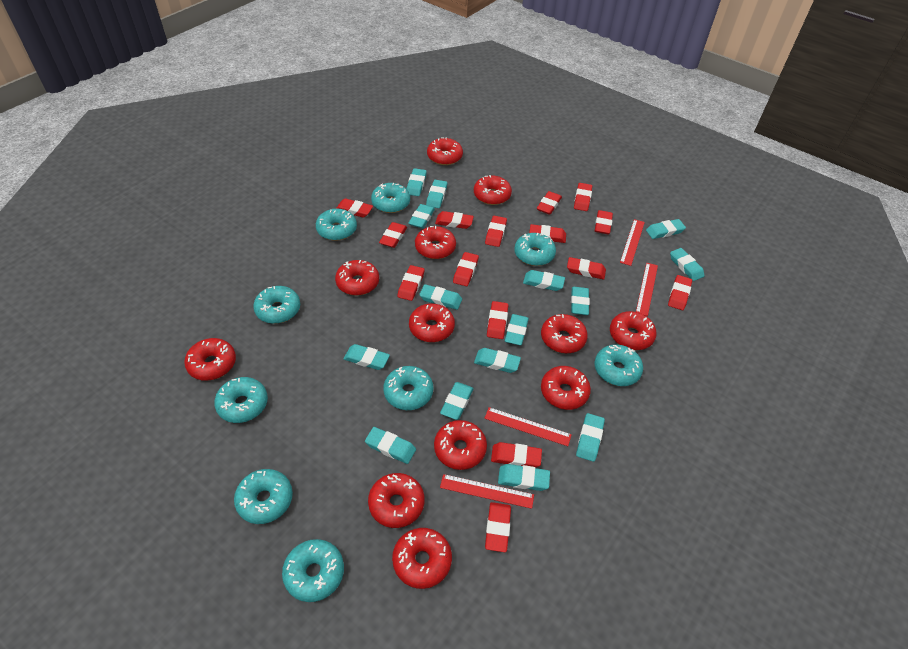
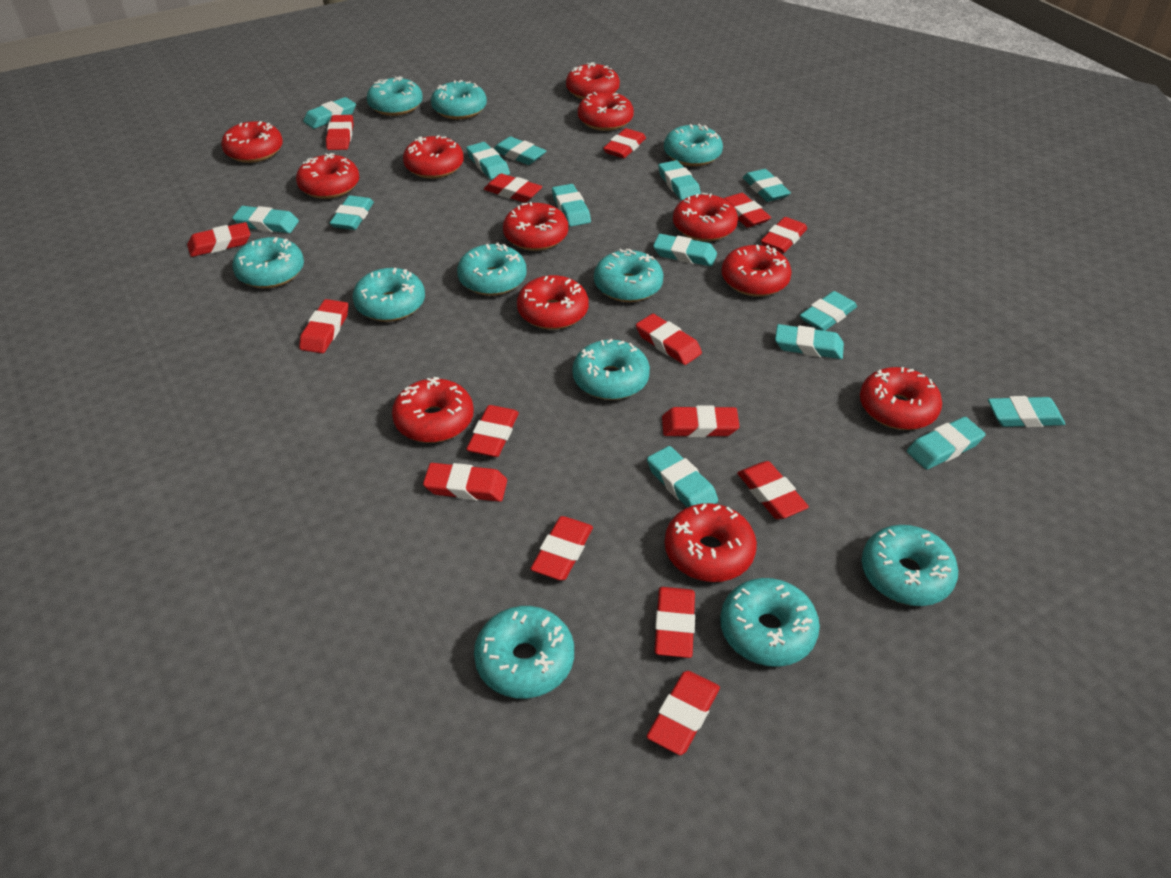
red ruler: 4 -> 0
turquoise donut: 9 -> 11
turquoise eraser: 15 -> 14

